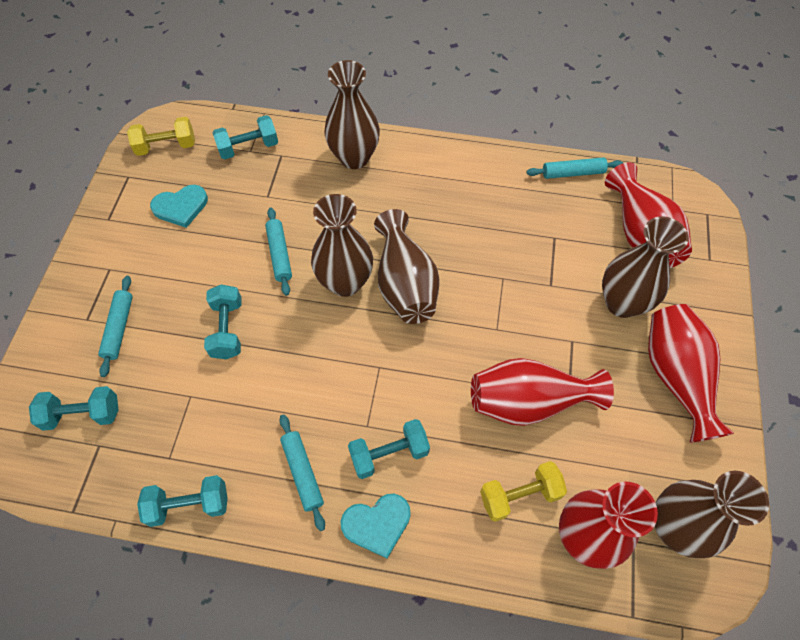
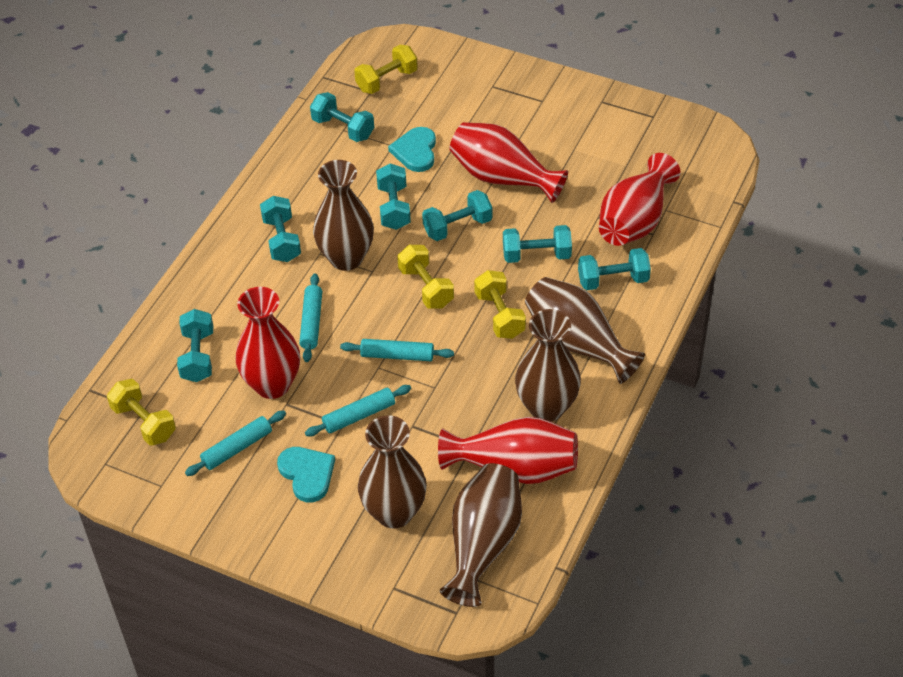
turquoise dumbbell: 5 -> 7
yellow dumbbell: 2 -> 4

